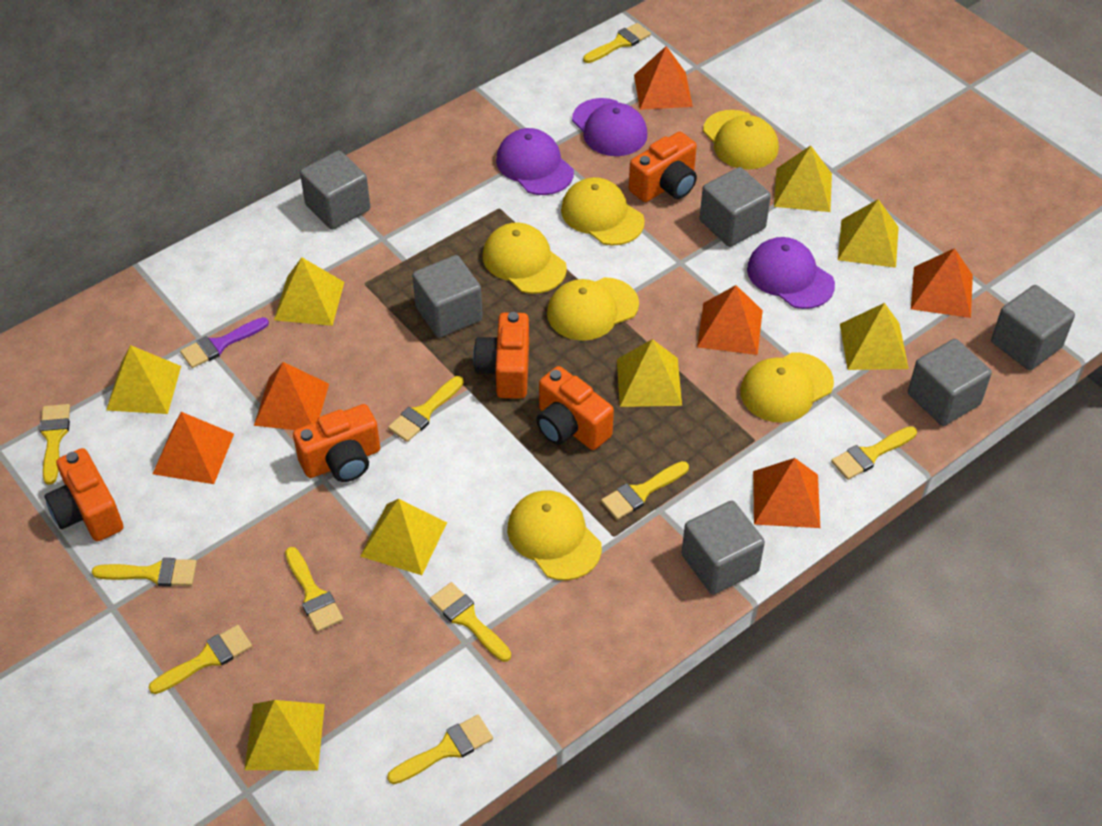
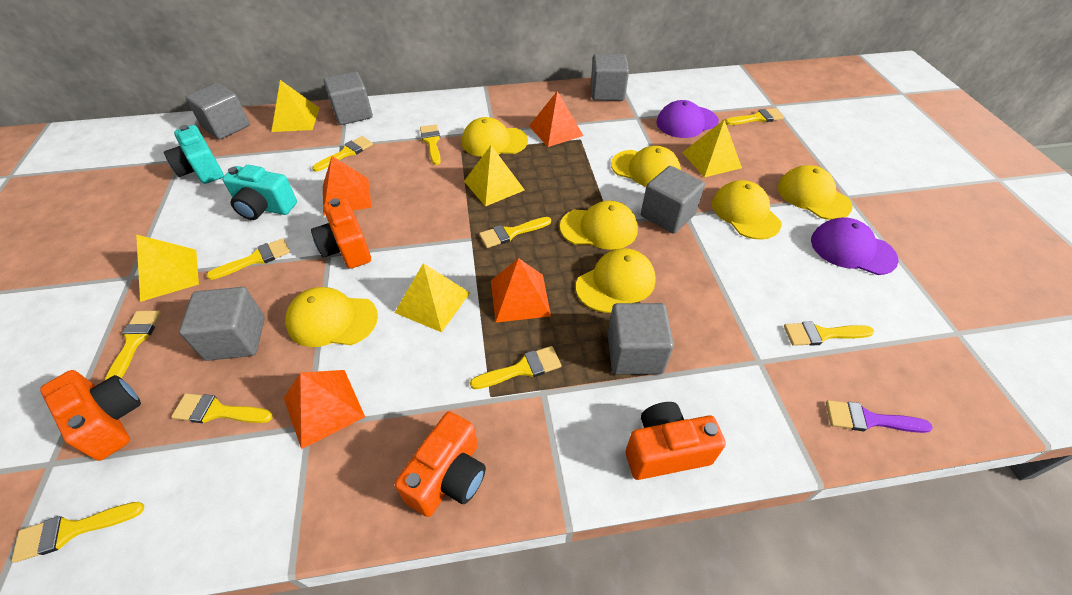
orange camera: 5 -> 4
orange pyramid: 6 -> 4
purple cap: 3 -> 2
turquoise camera: 0 -> 2
yellow cap: 6 -> 7
yellow pyramid: 8 -> 5

